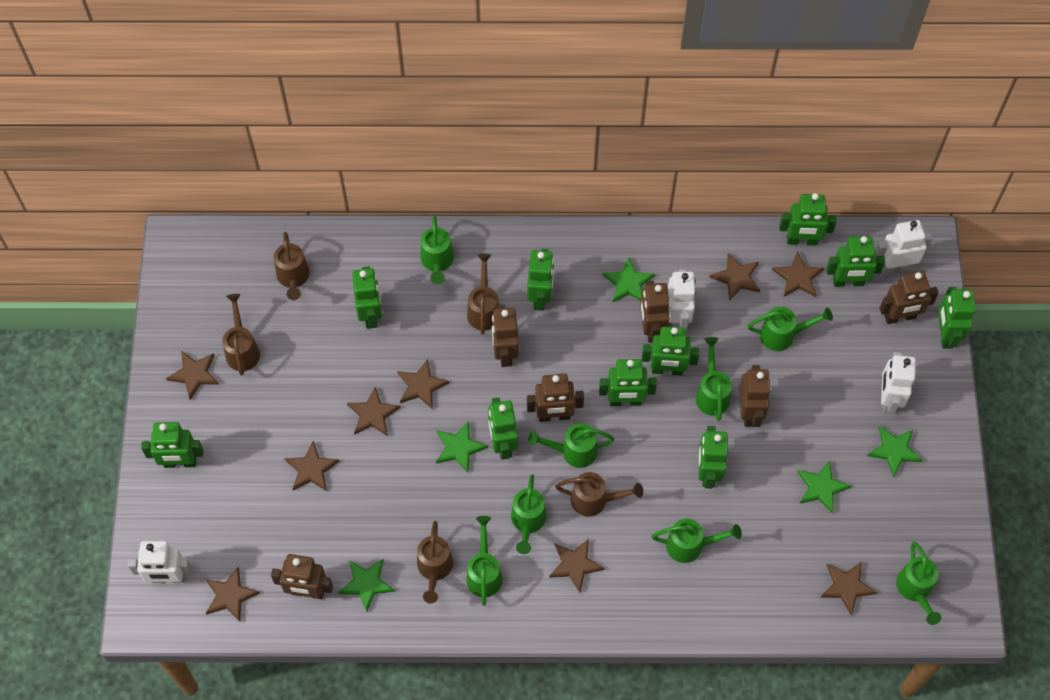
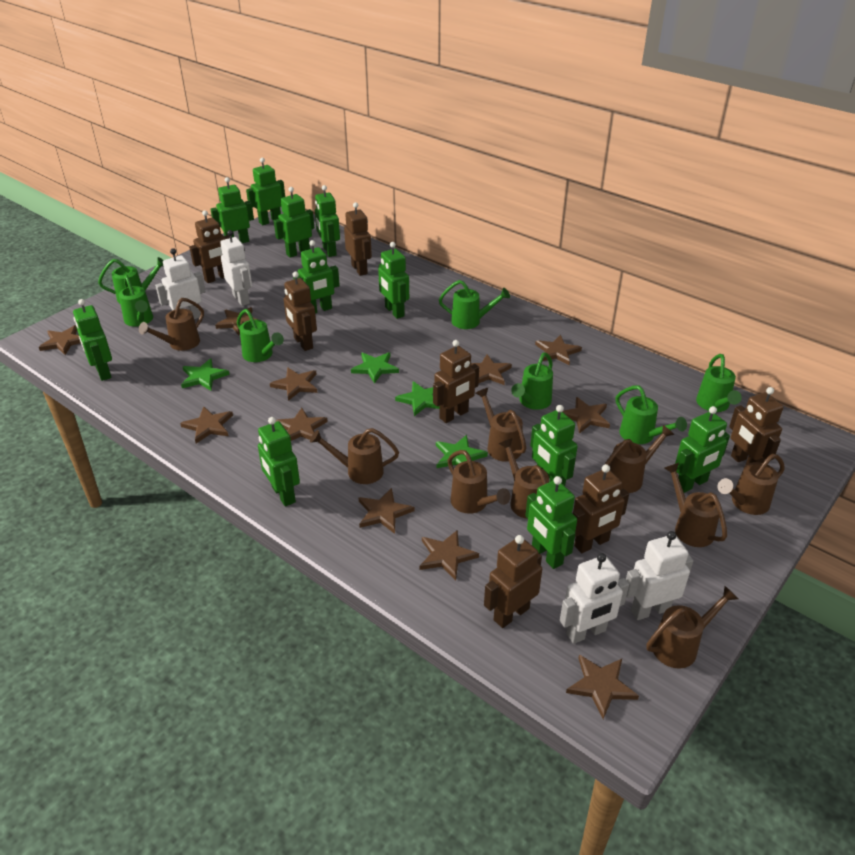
brown robot: 6 -> 7
brown star: 9 -> 11
brown watering can: 5 -> 9
green robot: 10 -> 11
green star: 5 -> 4
green watering can: 8 -> 7

